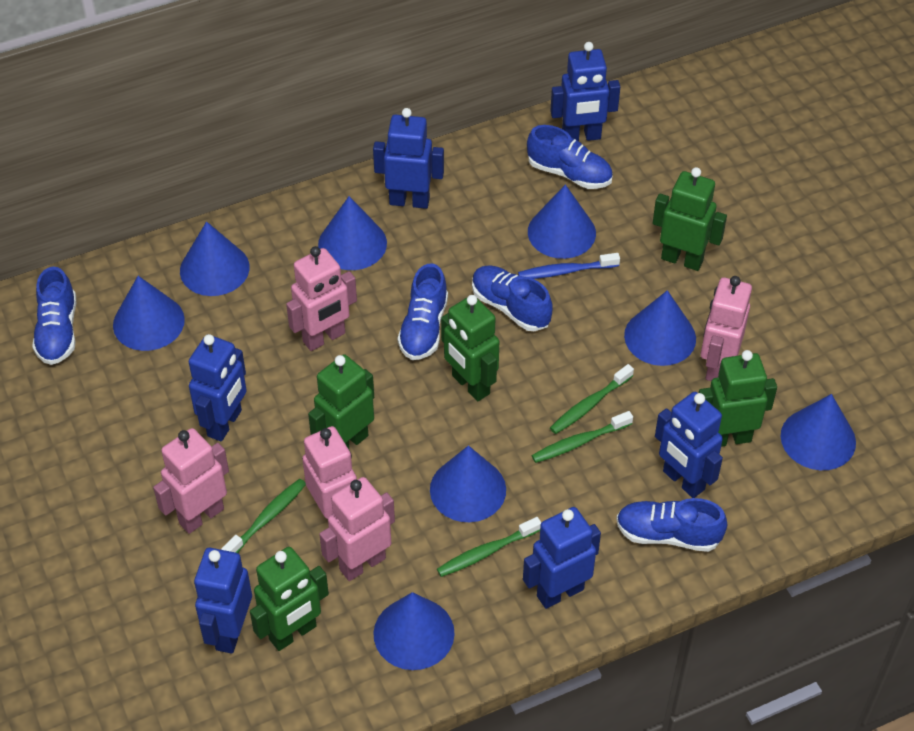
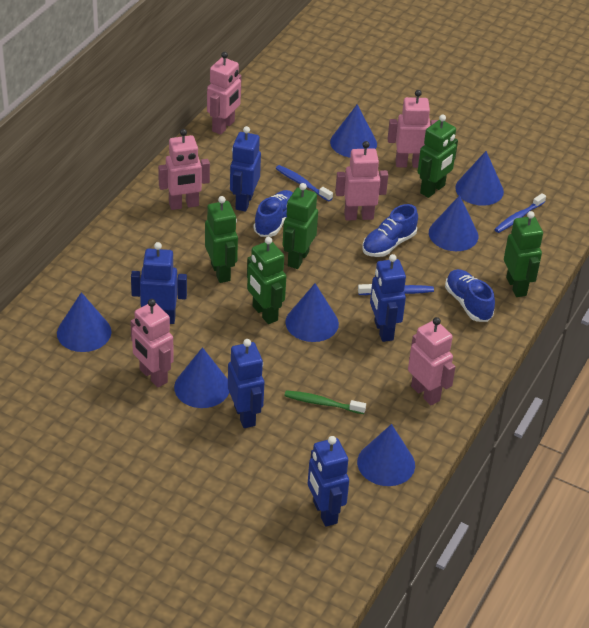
blue cone: 8 -> 7
blue robot: 6 -> 5
blue shoe: 5 -> 3
blue toothbrush: 1 -> 3
green toothbrush: 4 -> 1
pink robot: 5 -> 6

